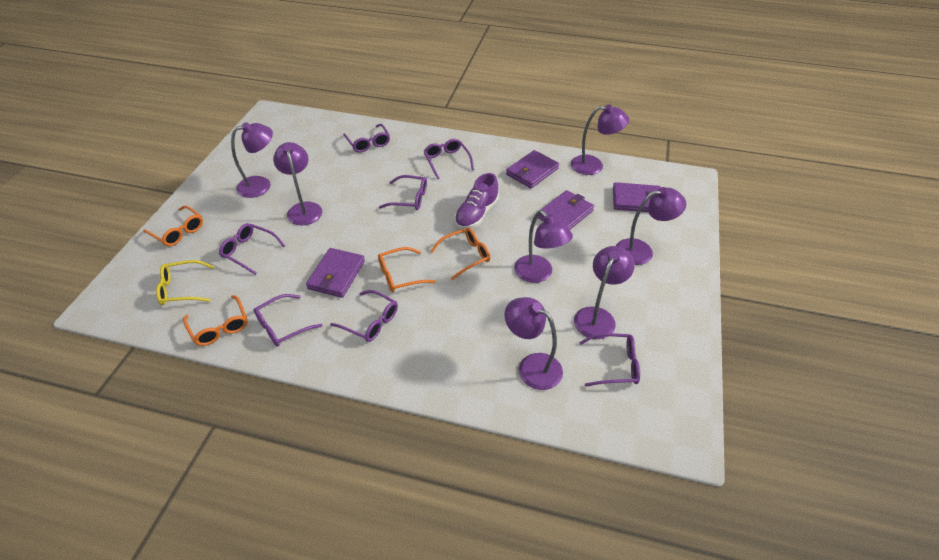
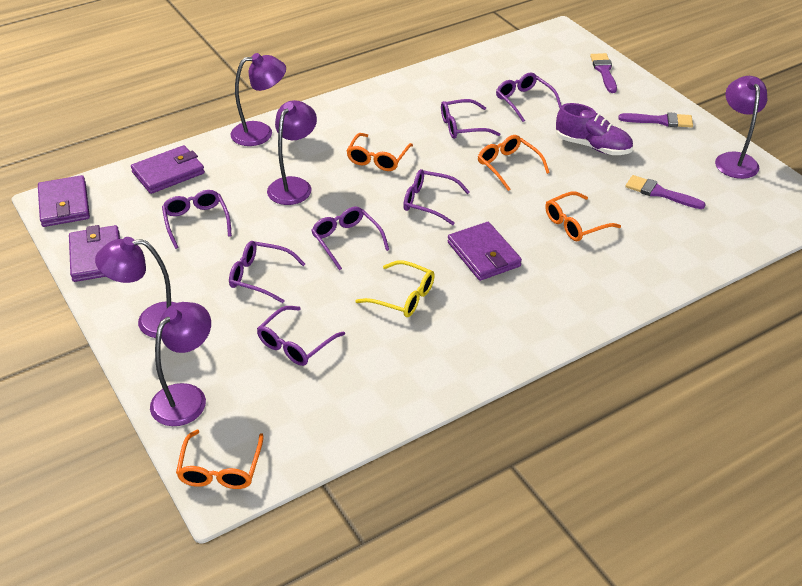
purple brush: 0 -> 3
purple lamp: 7 -> 5

